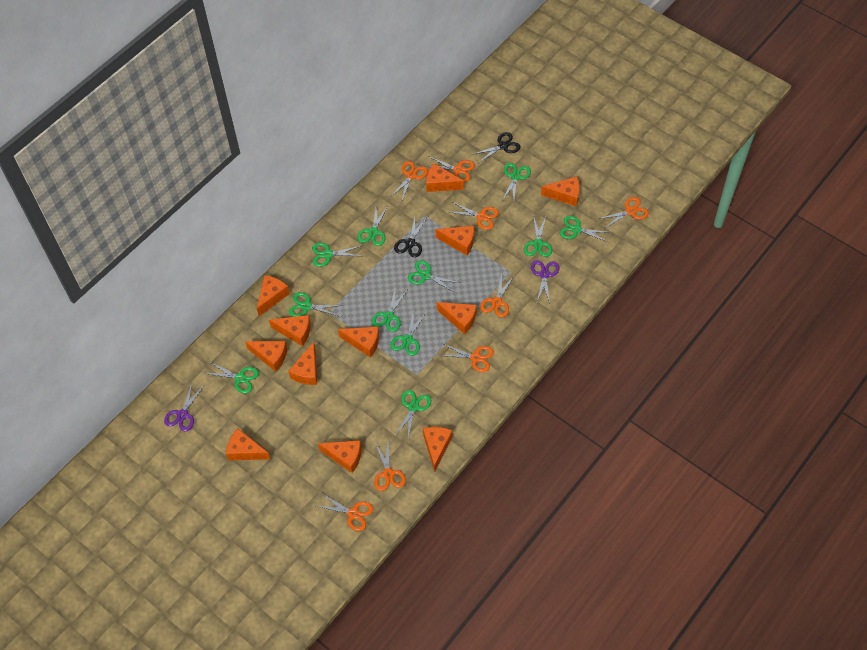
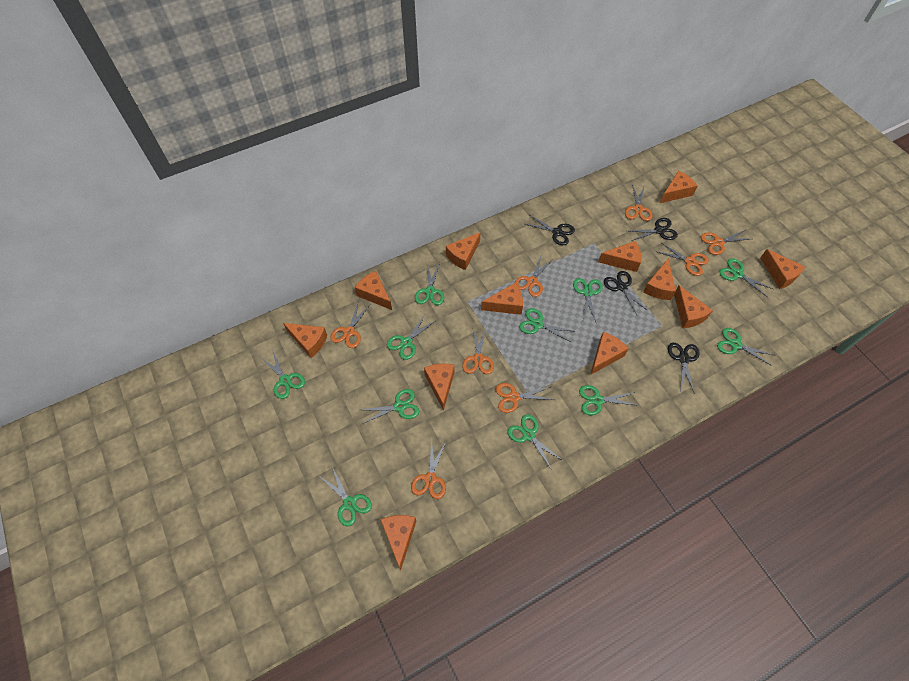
black scissors: 2 -> 4
purple scissors: 2 -> 0

